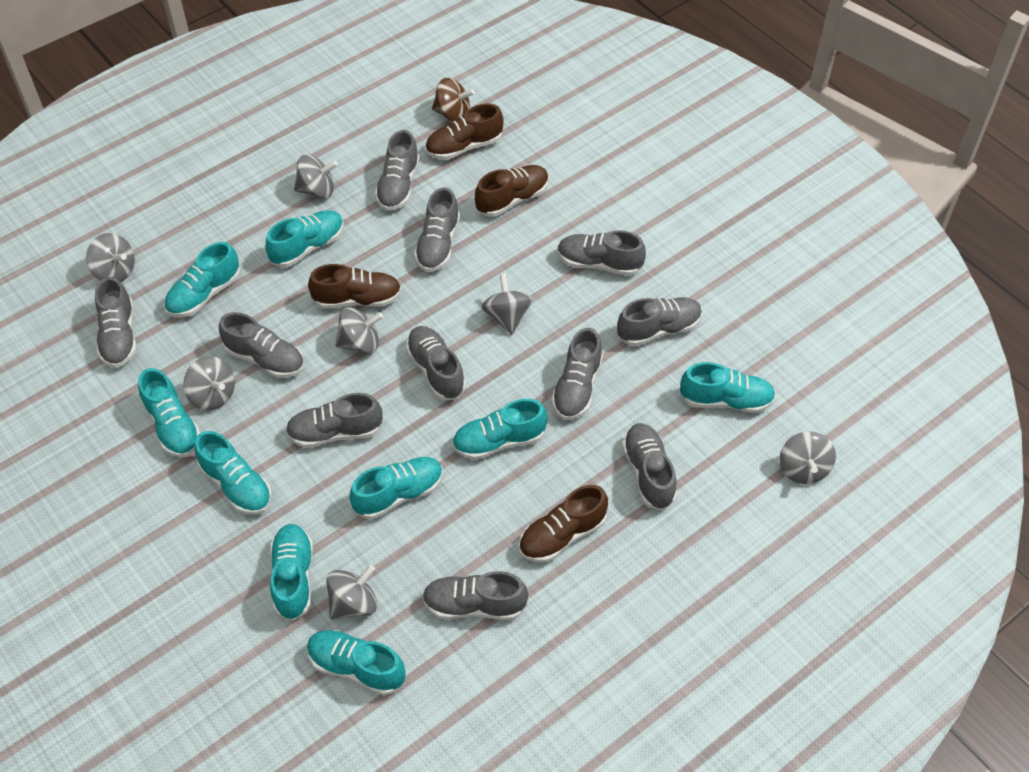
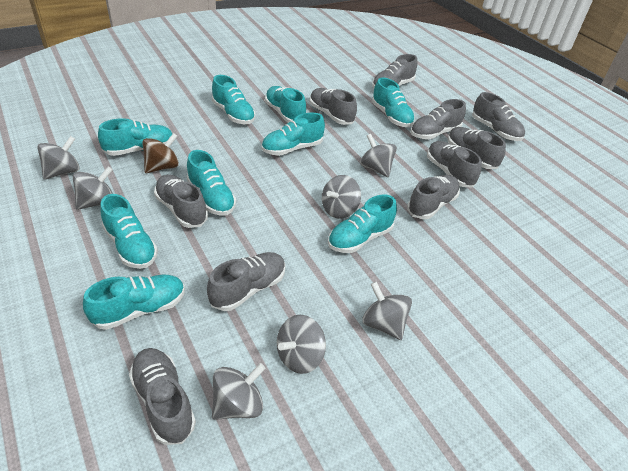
brown shoe: 4 -> 0
grey shoe: 11 -> 10

